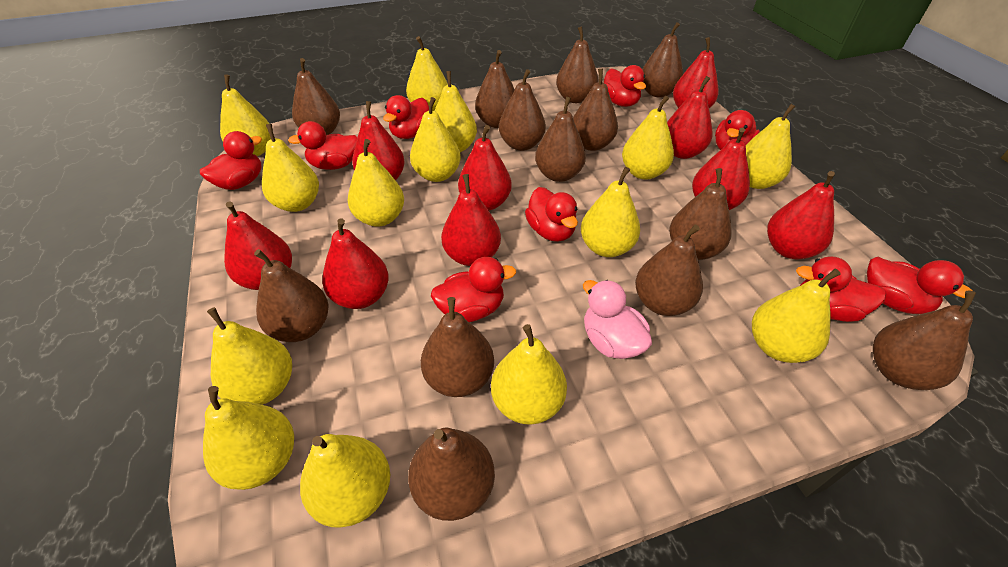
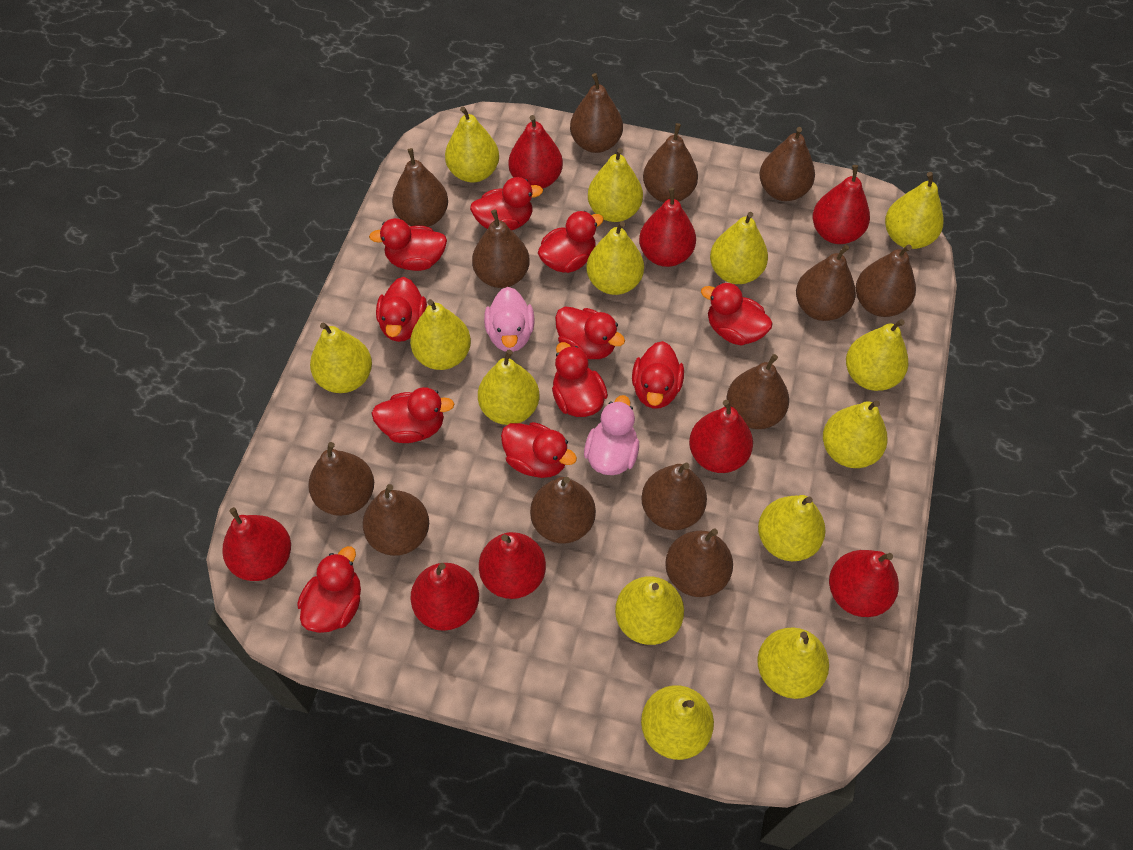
pink duck: 1 -> 2
red duck: 9 -> 11
red pear: 9 -> 8

